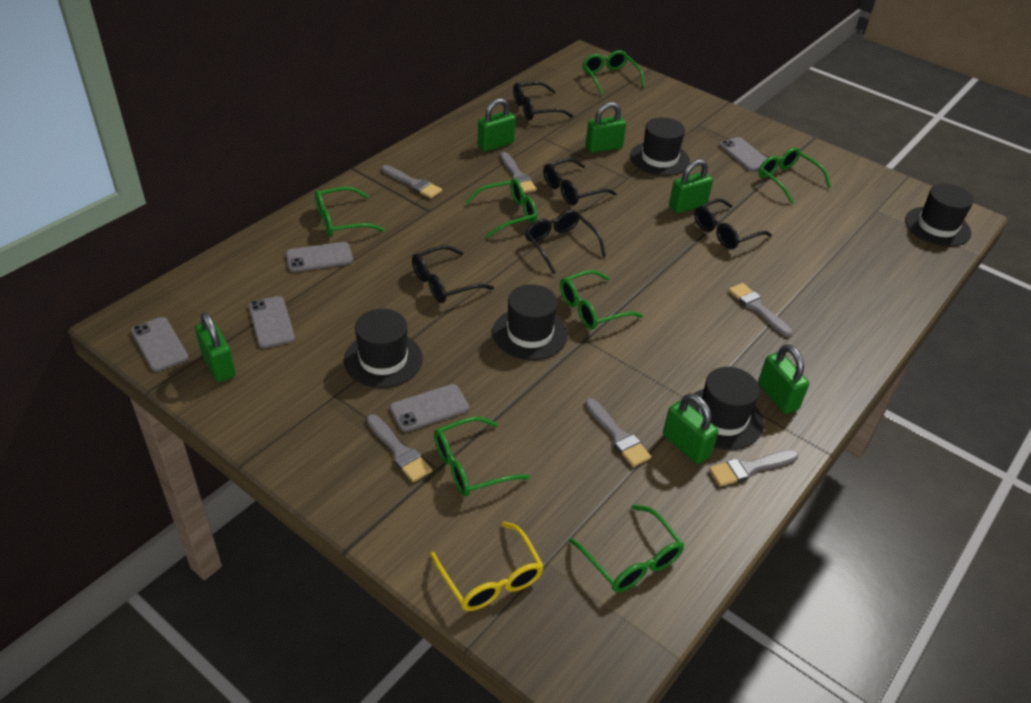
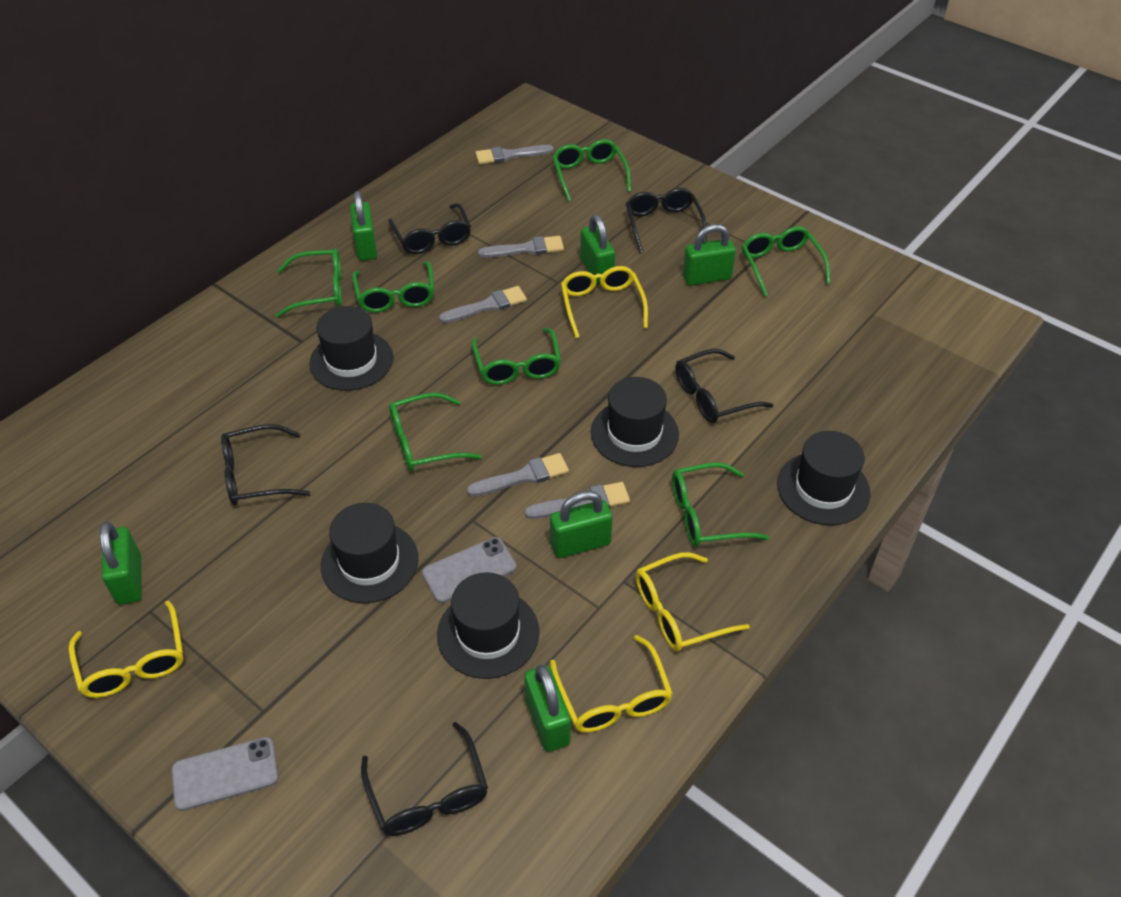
grey brush: 6 -> 5
grey phone: 5 -> 2
yellow glasses: 1 -> 4

